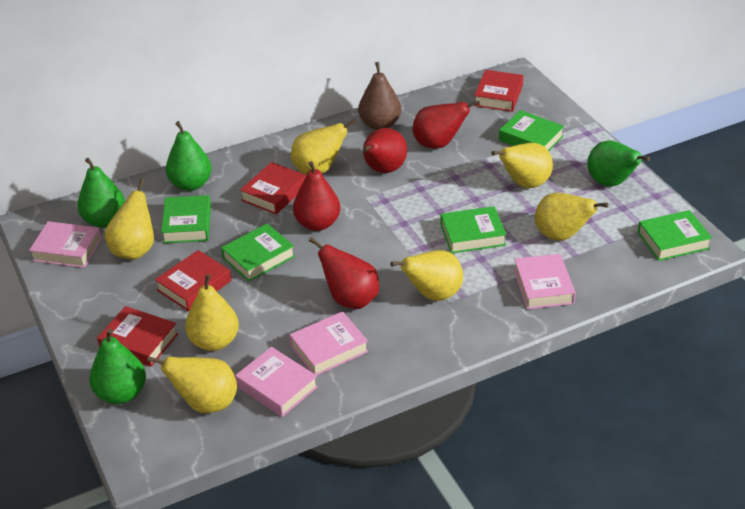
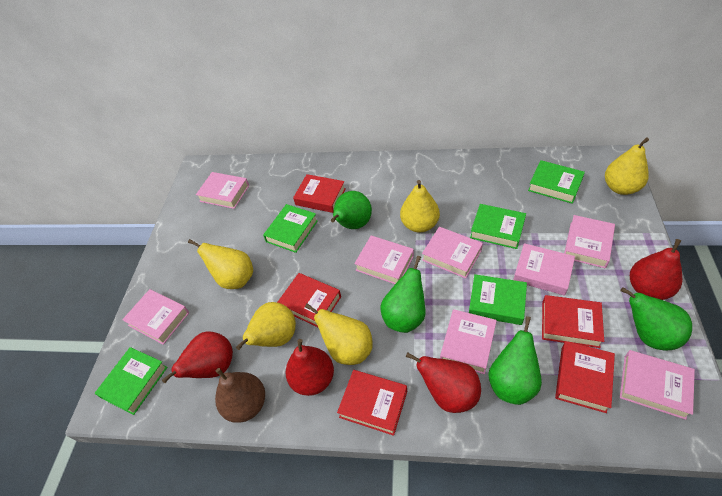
pink book: 4 -> 8
red book: 4 -> 5
yellow pear: 7 -> 5

